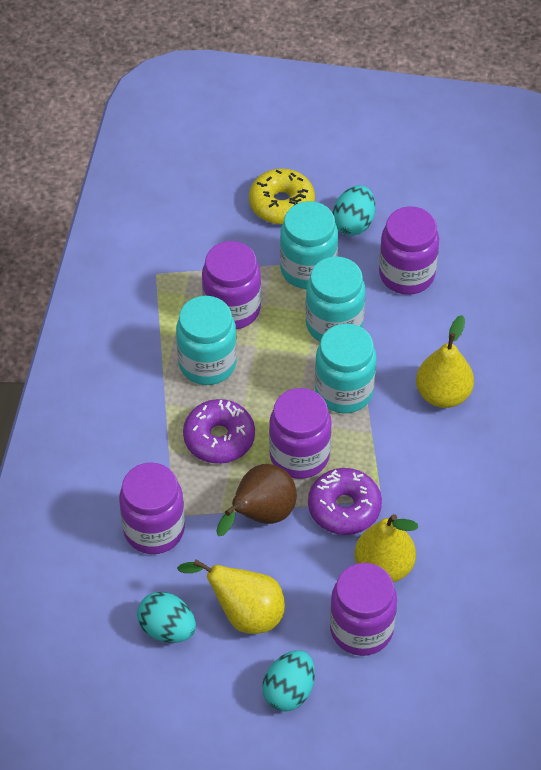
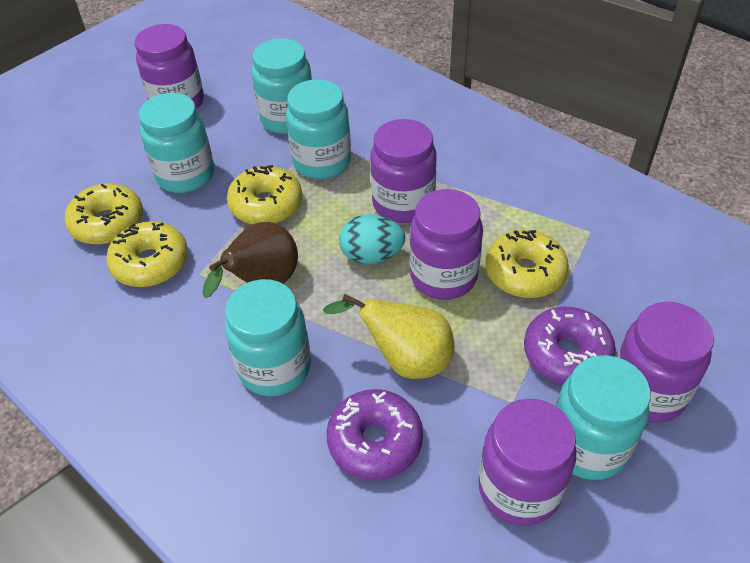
turquoise egg: 3 -> 1
turquoise jar: 4 -> 5
yellow donut: 1 -> 4
yellow pear: 3 -> 1

